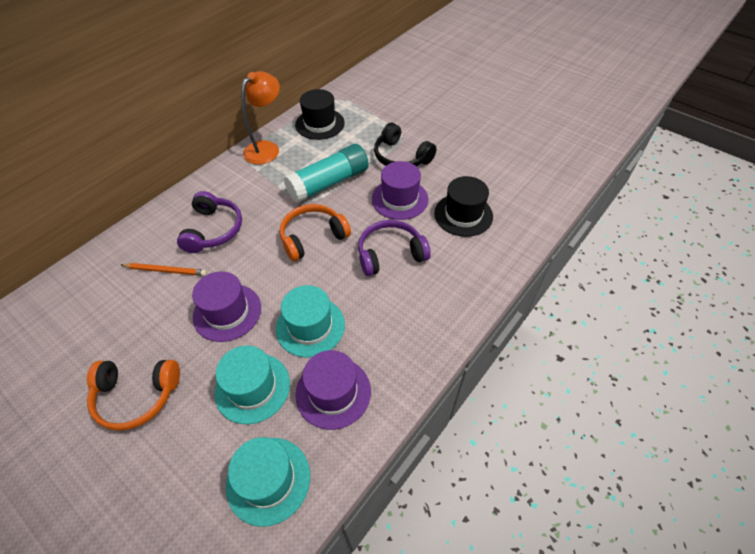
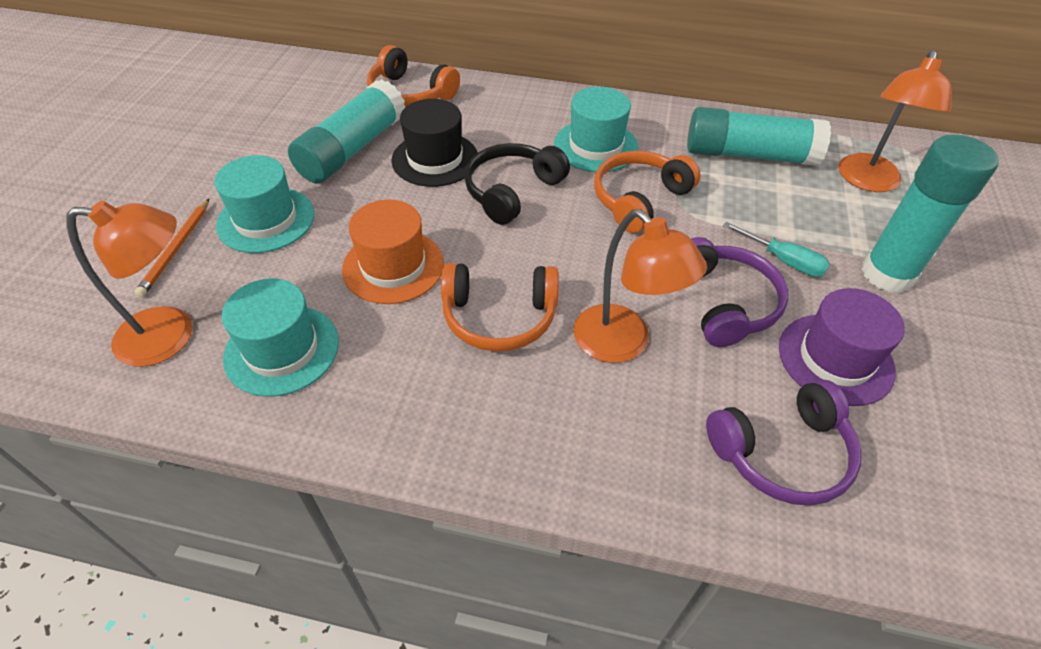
black hat: 2 -> 1
orange hat: 0 -> 1
orange headphones: 2 -> 3
orange lamp: 1 -> 3
purple hat: 3 -> 1
turquoise glue stick: 1 -> 3
turquoise screwdriver: 0 -> 1

